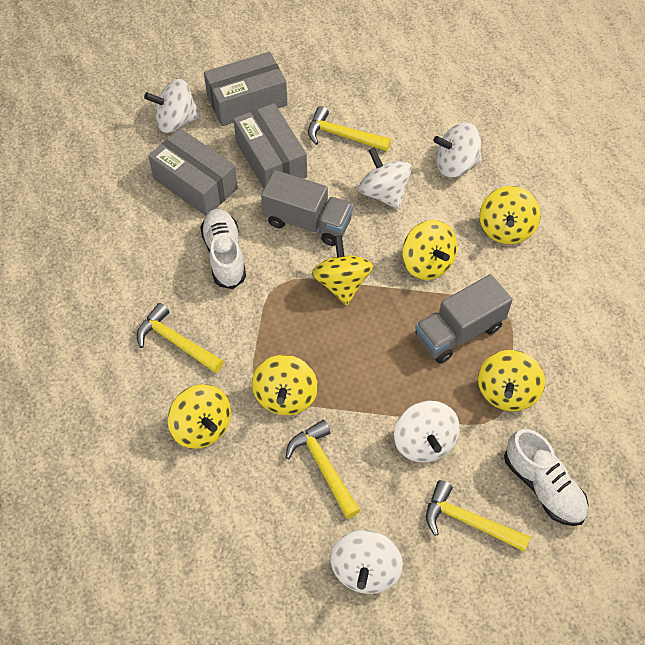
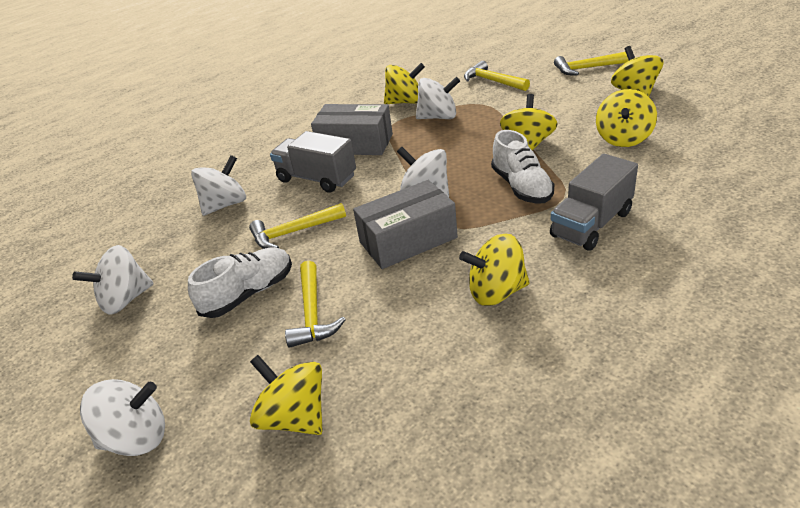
grey box: 3 -> 2

